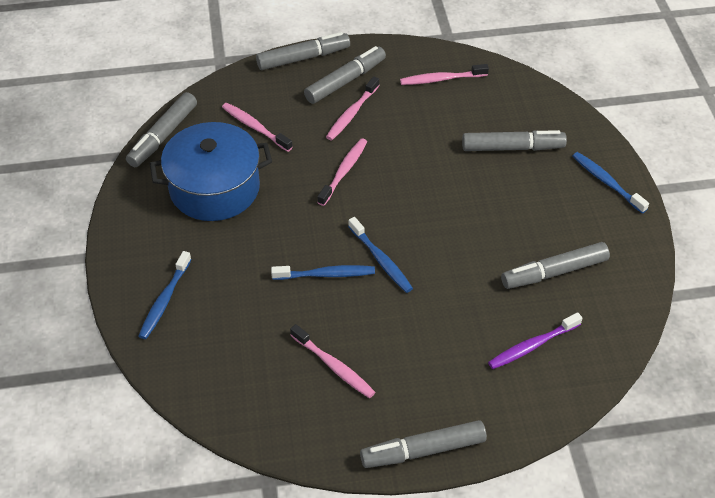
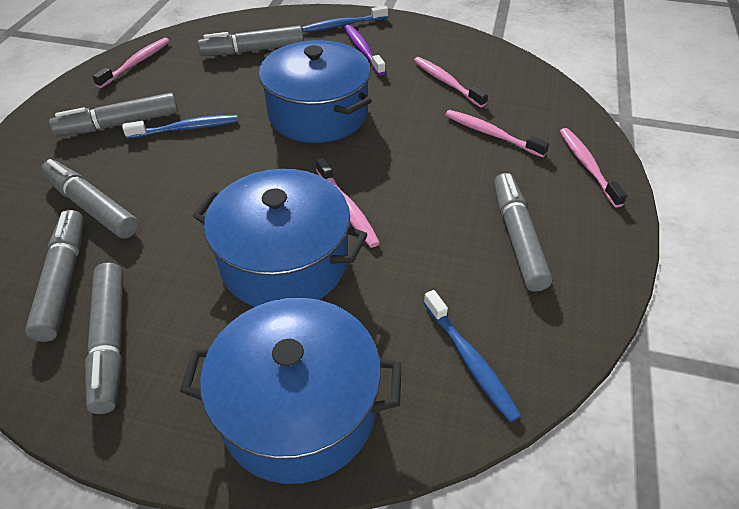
blue pot: 1 -> 3
blue toothbrush: 4 -> 3

